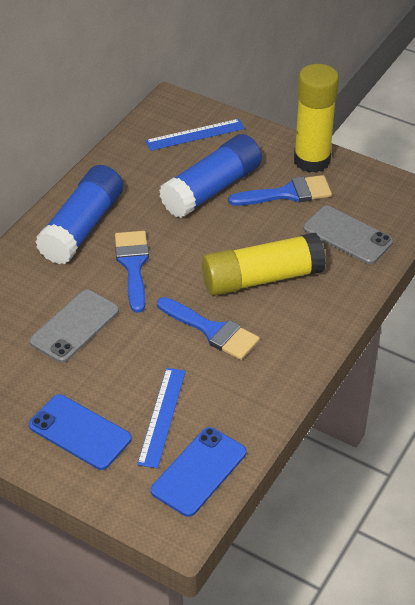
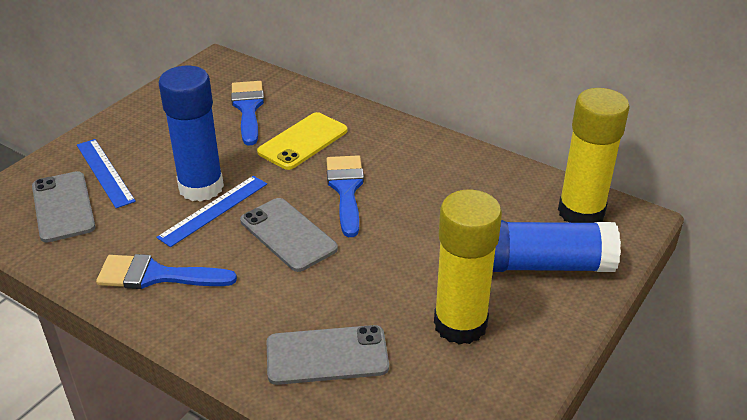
blue phone: 2 -> 0
grey phone: 2 -> 3
yellow phone: 0 -> 1

